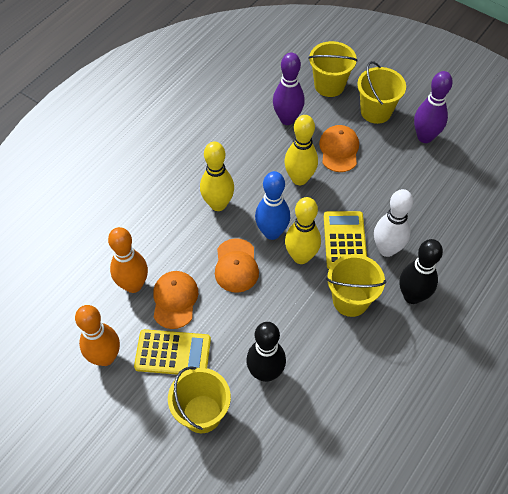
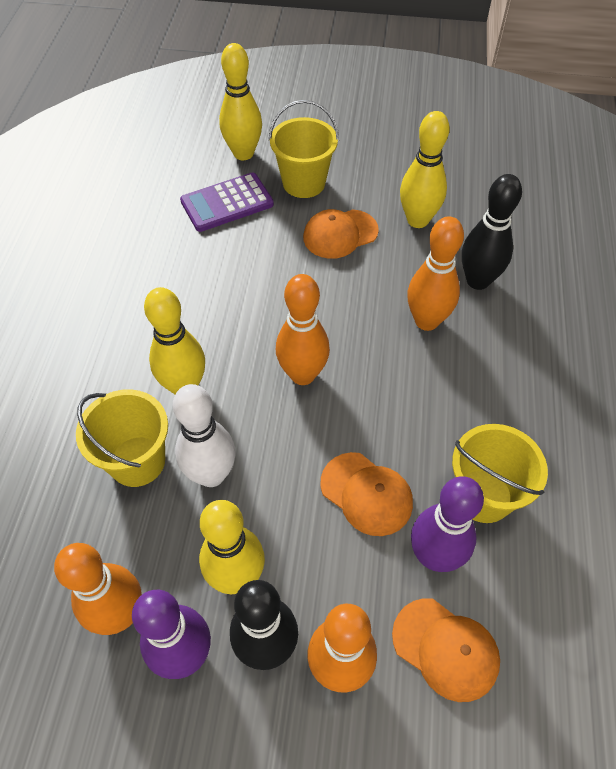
blue bowling pin: 1 -> 0
orange bowling pin: 2 -> 4
purple calculator: 0 -> 1
yellow bowling pin: 3 -> 4
yellow bucket: 4 -> 3
yellow calculator: 2 -> 0

